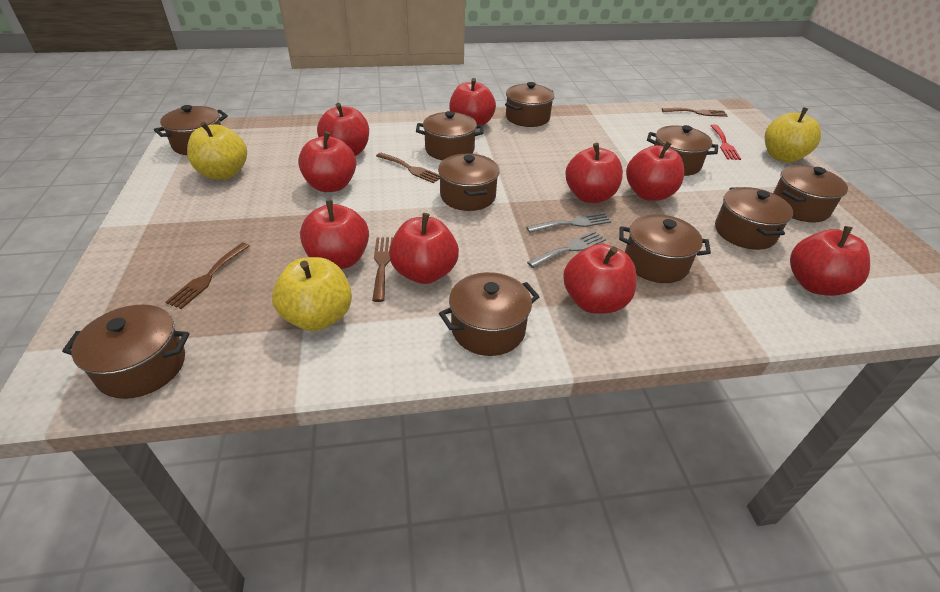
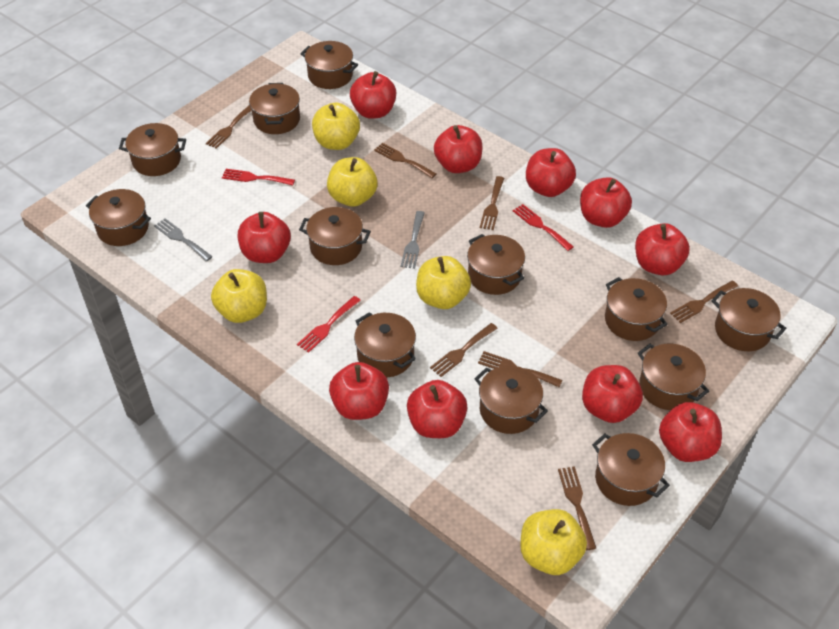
brown fork: 4 -> 7
brown pot: 10 -> 12
red apple: 9 -> 10
red fork: 1 -> 3
yellow apple: 3 -> 5

